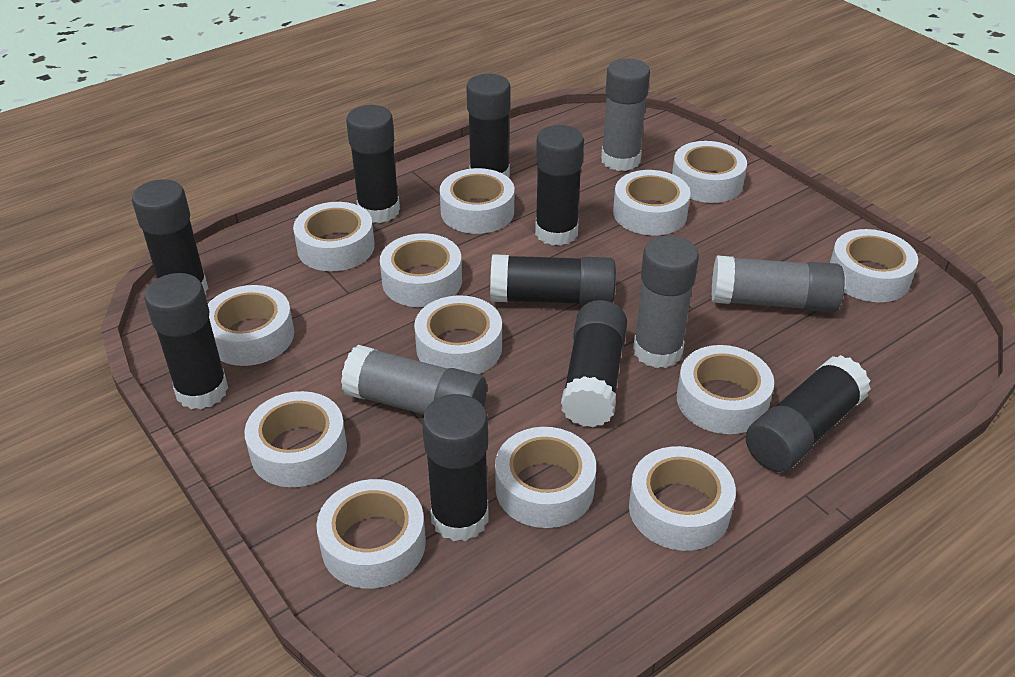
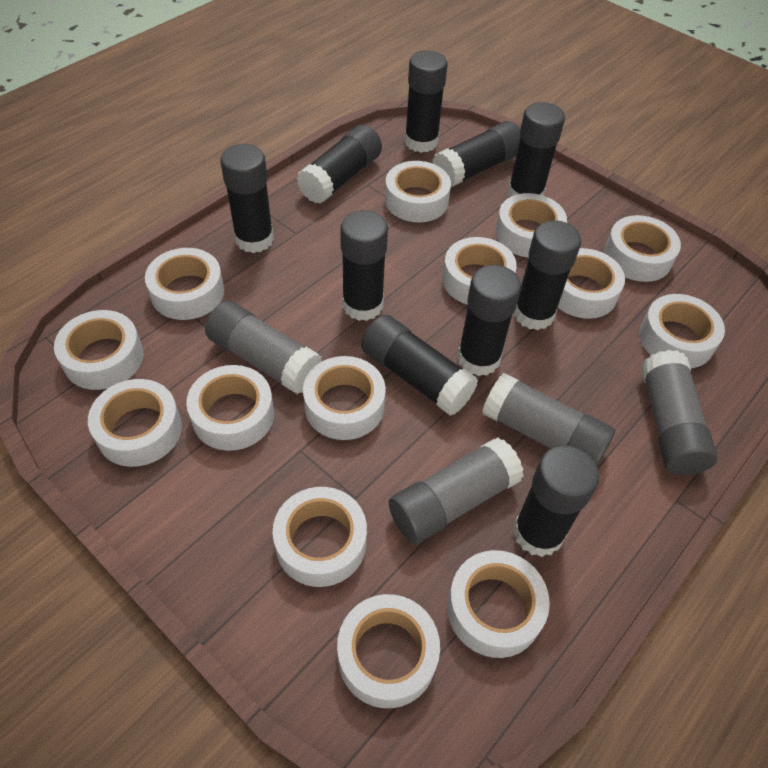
black glue stick: 9 -> 10
white tape: 13 -> 14

